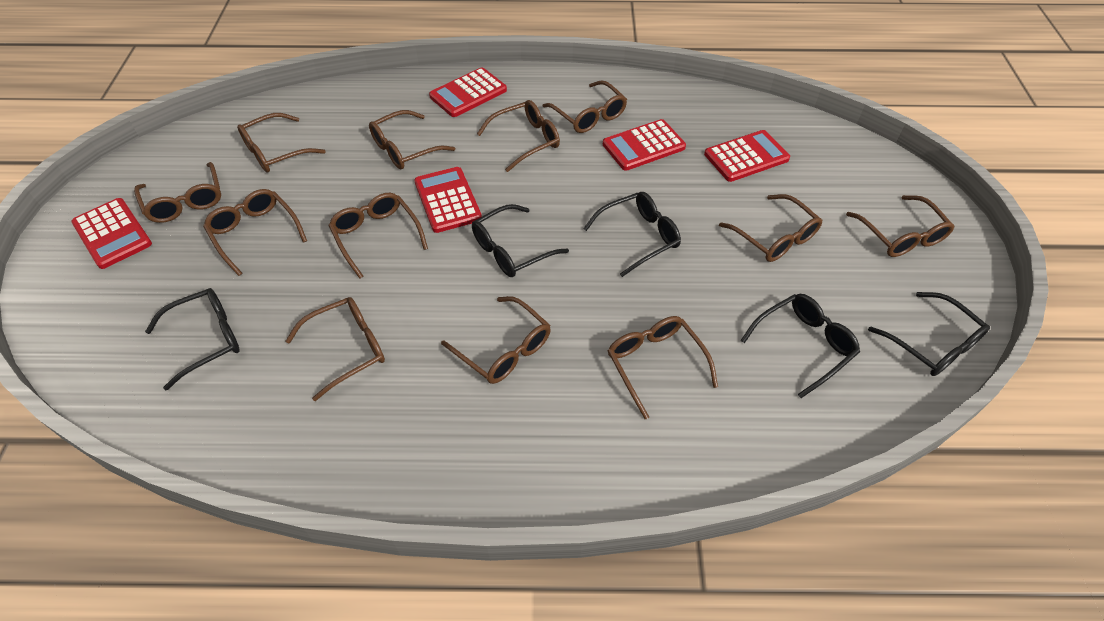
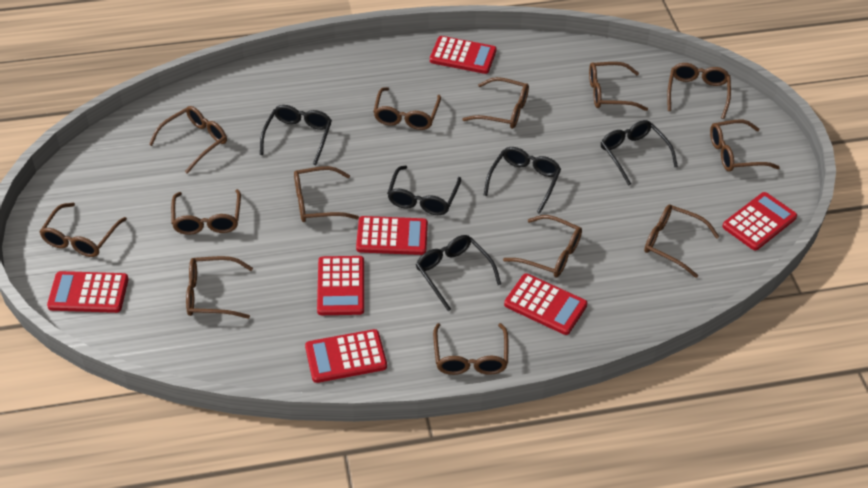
brown glasses: 12 -> 13
red calculator: 5 -> 7

